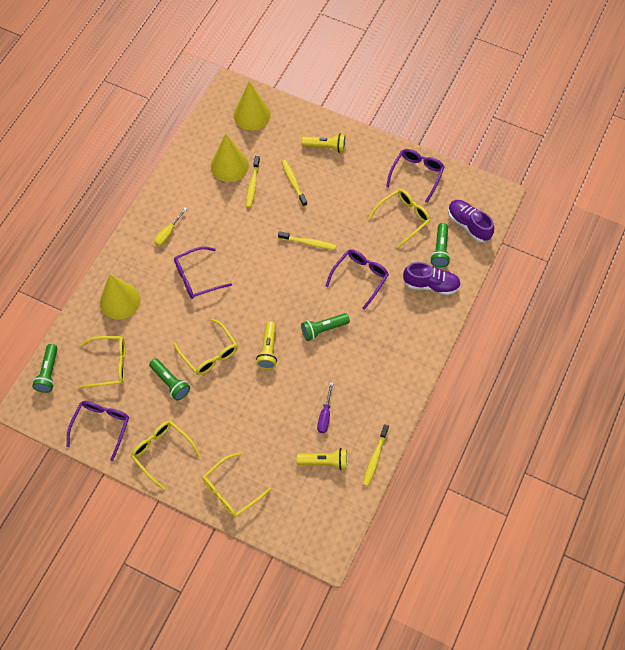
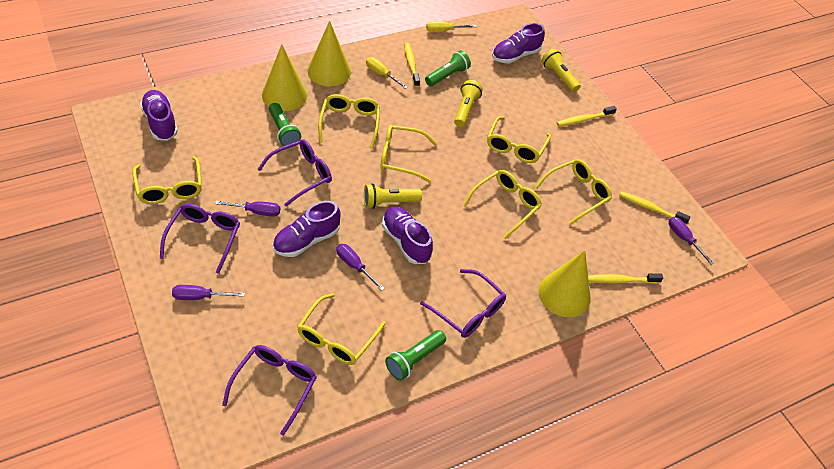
green flashlight: 4 -> 3
purple screwdriver: 1 -> 4
purple shoe: 2 -> 4
yellow glasses: 5 -> 7
yellow screwdriver: 1 -> 2

